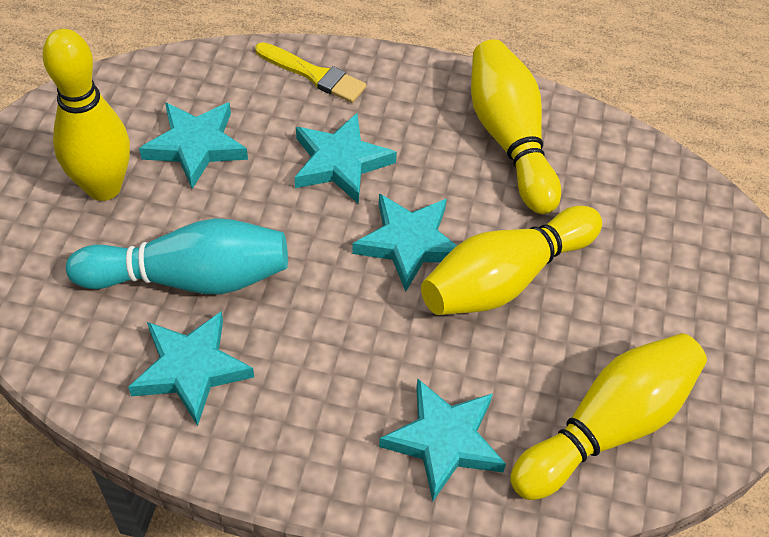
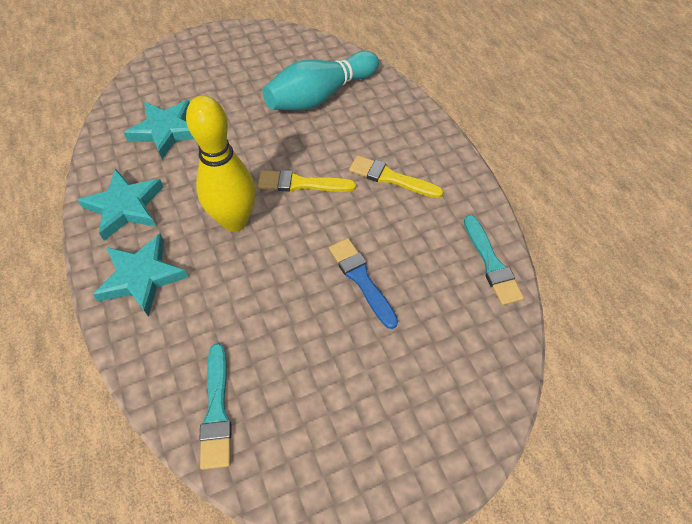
blue brush: 0 -> 1
turquoise brush: 0 -> 2
turquoise star: 5 -> 3
yellow bowling pin: 4 -> 1
yellow brush: 1 -> 2

